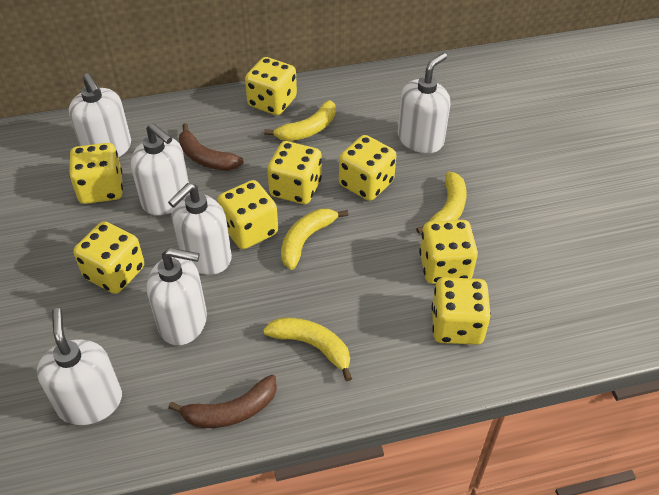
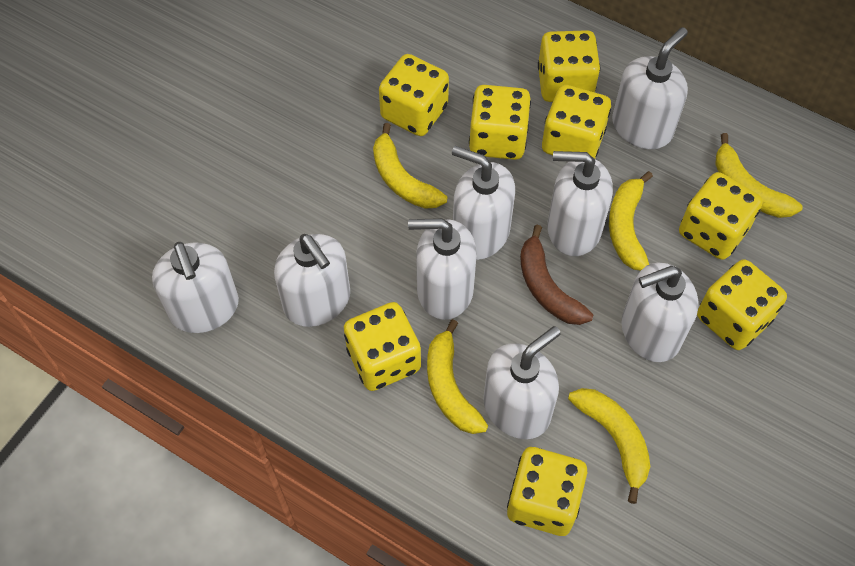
brown banana: 2 -> 1
white soap dispenser: 6 -> 8
yellow banana: 4 -> 5

